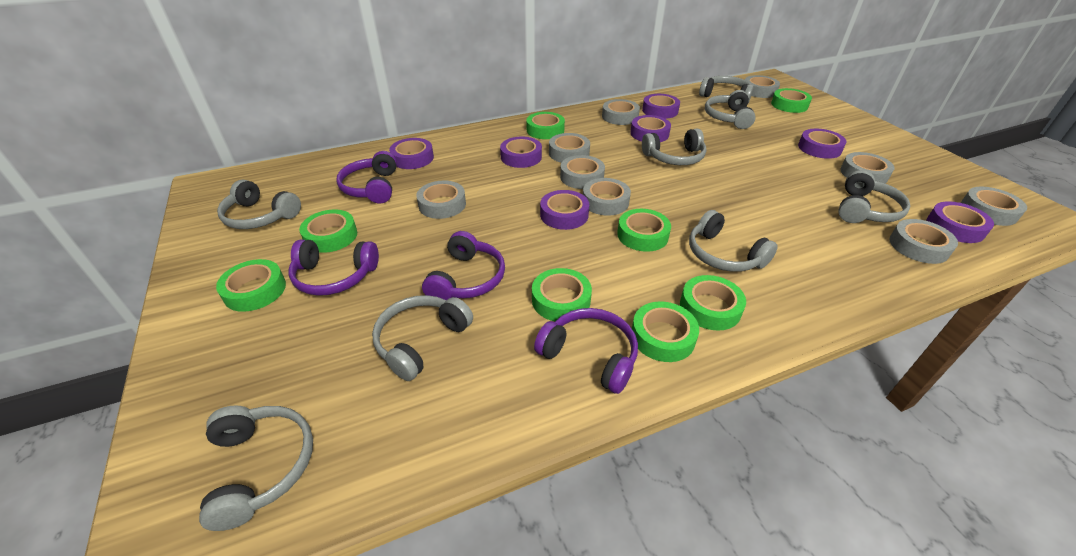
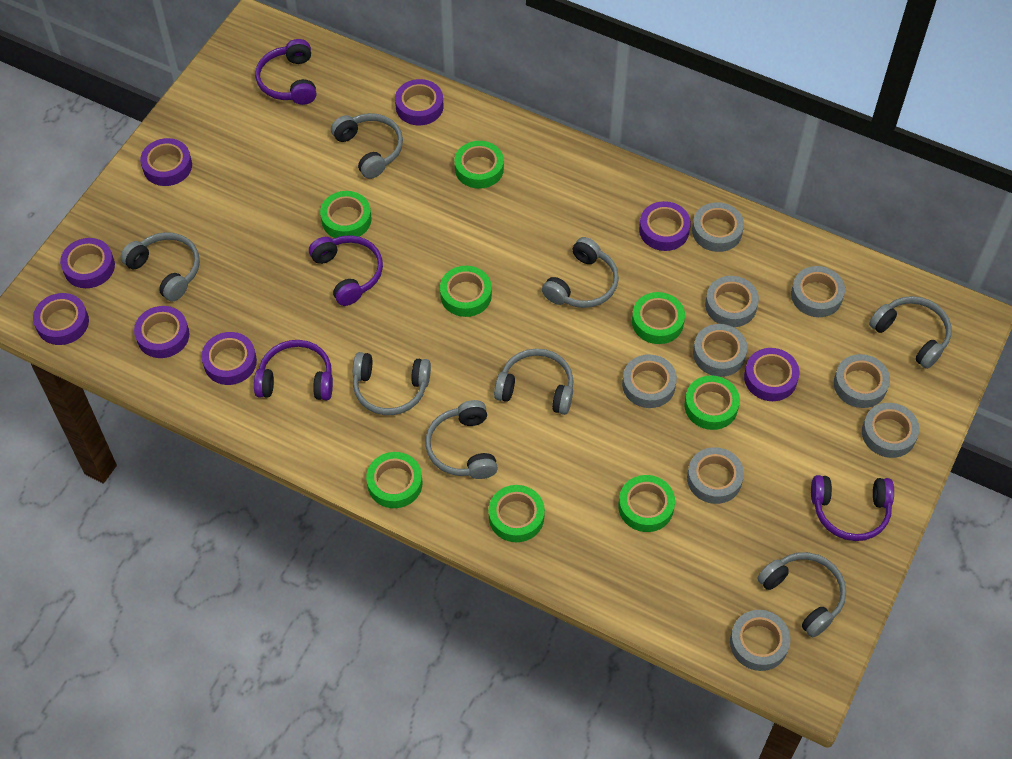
purple tape: 7 -> 8

